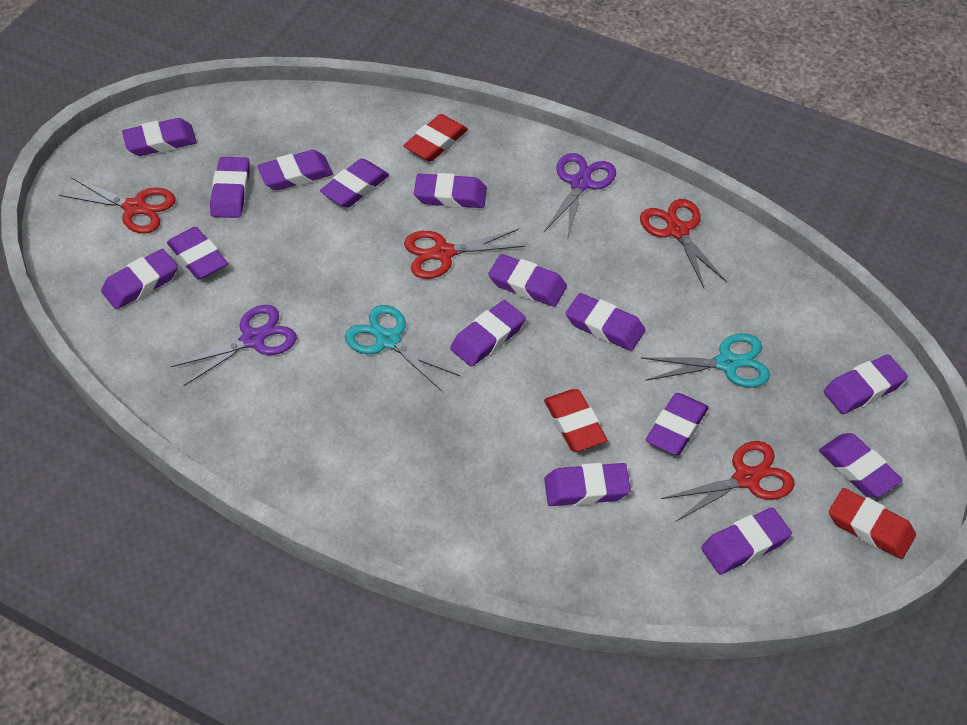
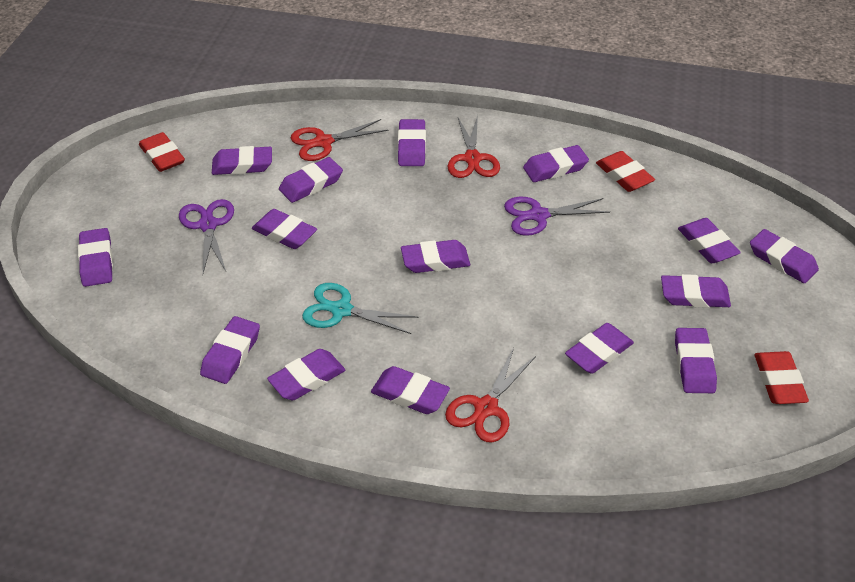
red scissors: 4 -> 3
turquoise scissors: 2 -> 1

